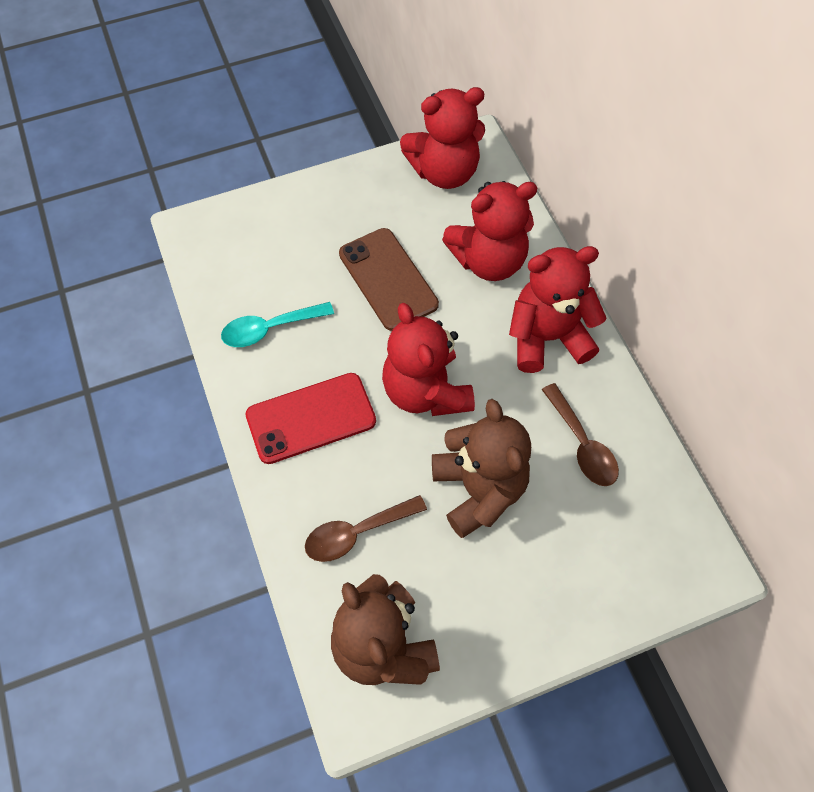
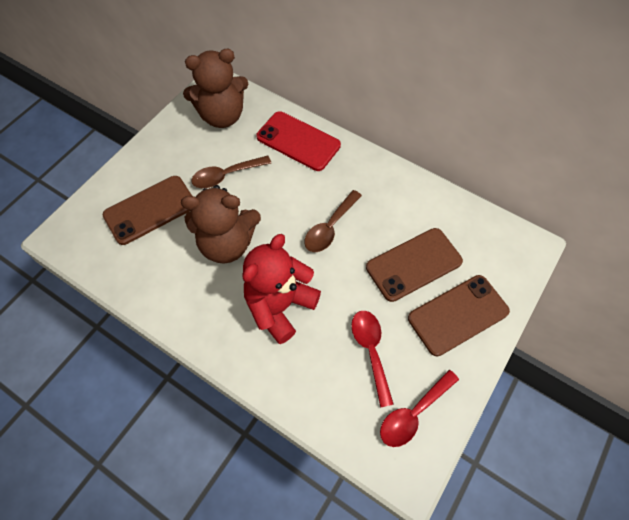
brown phone: 1 -> 3
red spoon: 0 -> 2
red teddy bear: 4 -> 1
turquoise spoon: 1 -> 0

